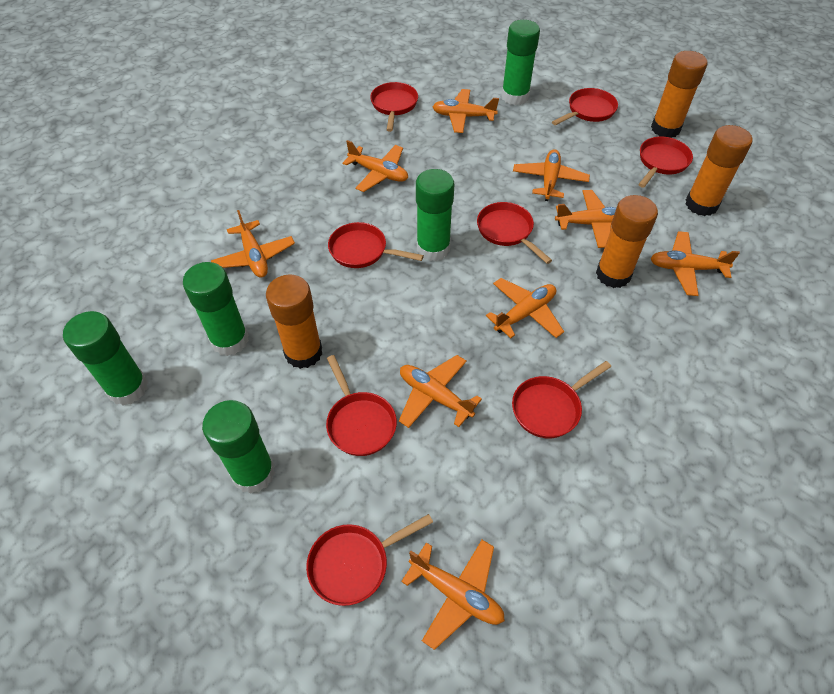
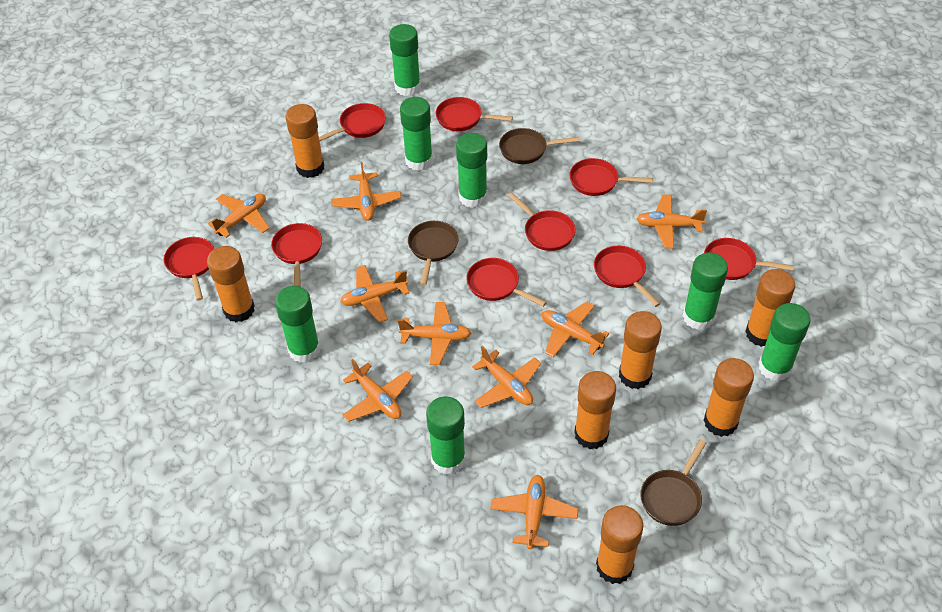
brown pan: 0 -> 3
green glue stick: 5 -> 7
orange glue stick: 4 -> 7
red pan: 8 -> 9

